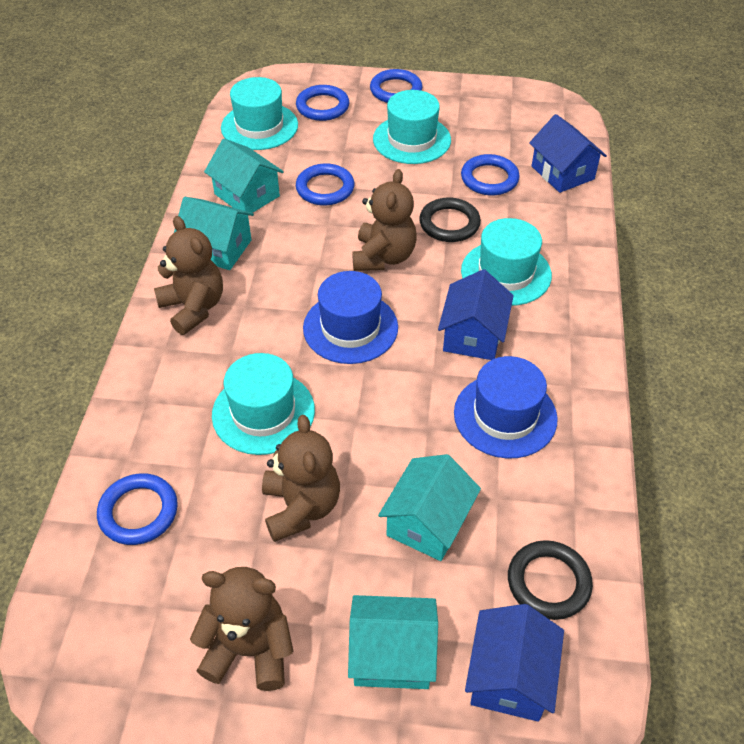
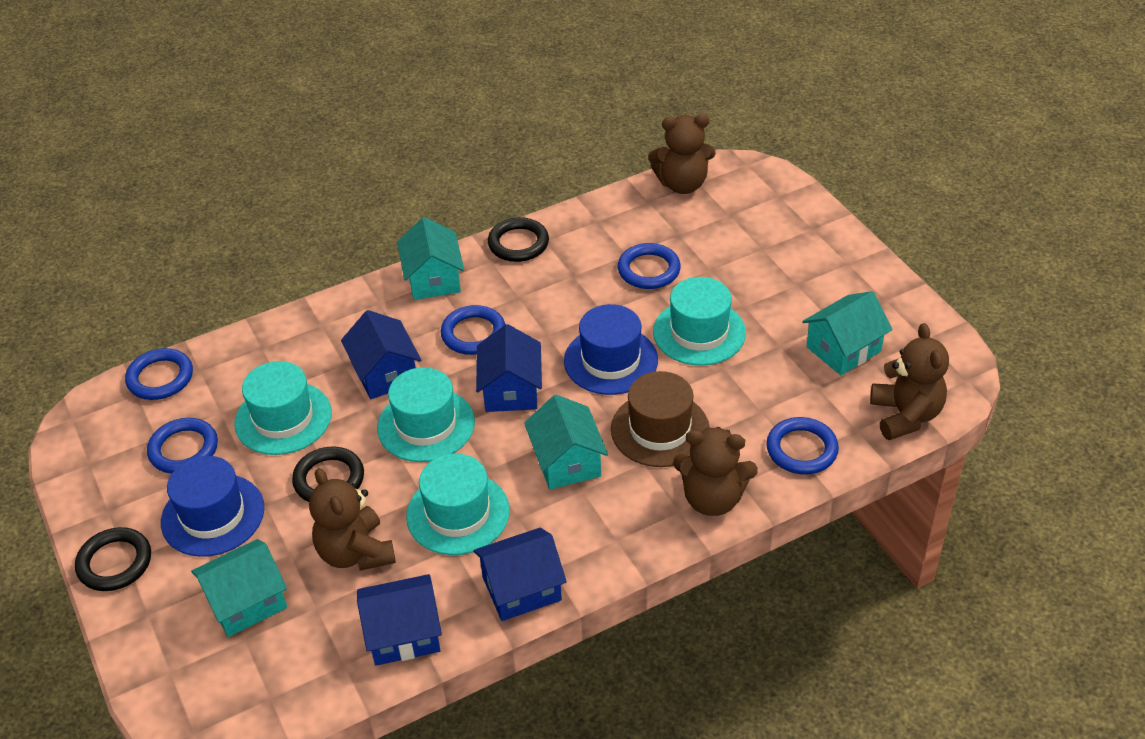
black ring: 2 -> 3
blue house: 3 -> 4
brown hat: 0 -> 1

